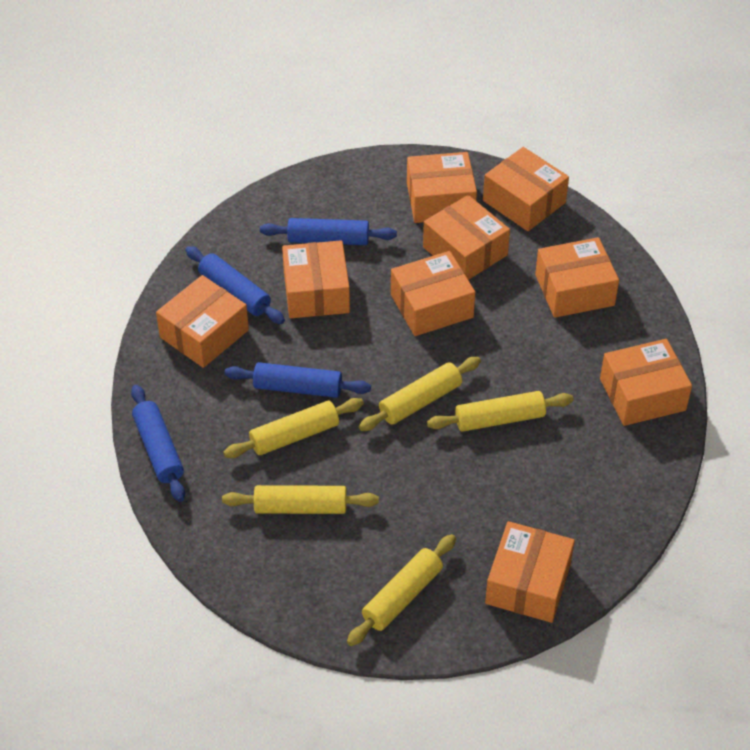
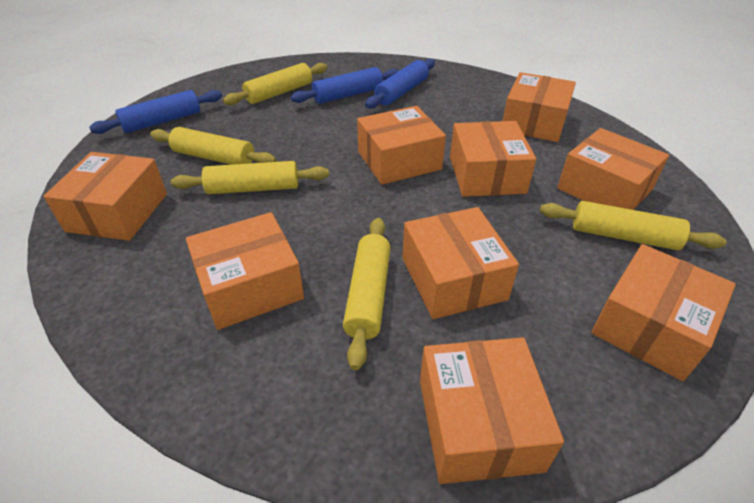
blue rolling pin: 4 -> 3

